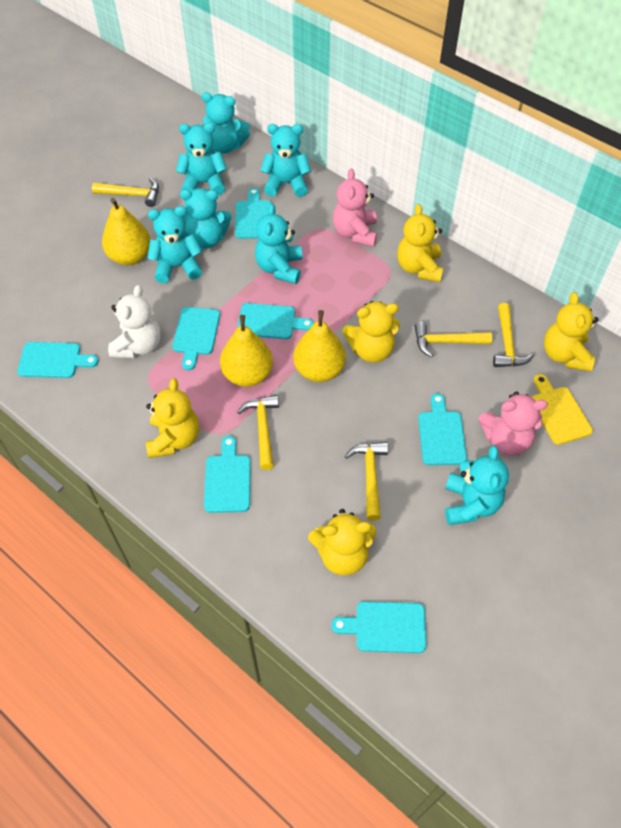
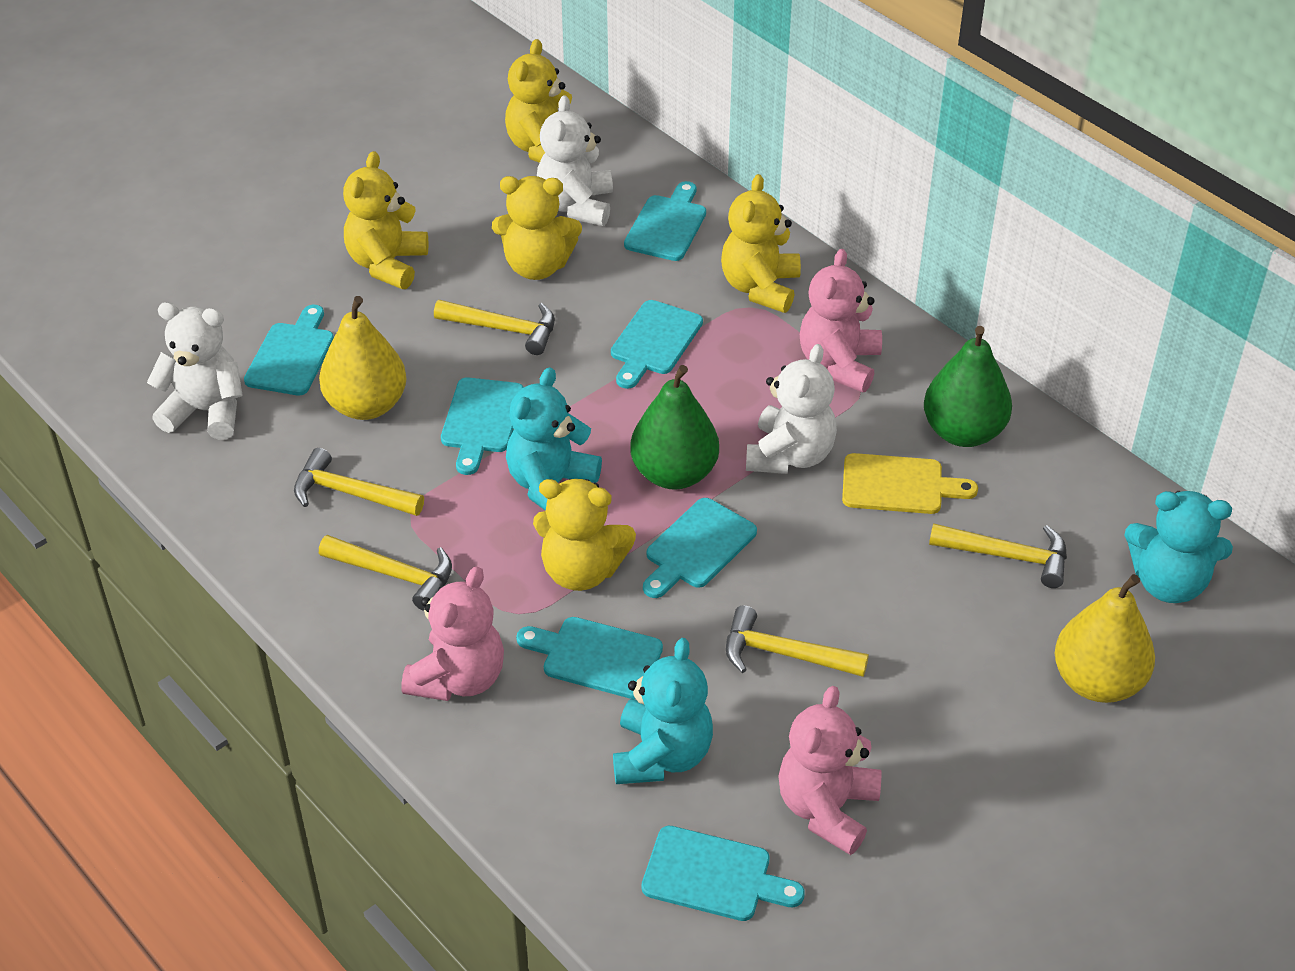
green pear: 0 -> 2
pink teddy bear: 2 -> 3
turquoise teddy bear: 7 -> 3
white teddy bear: 1 -> 3
yellow pear: 3 -> 2

